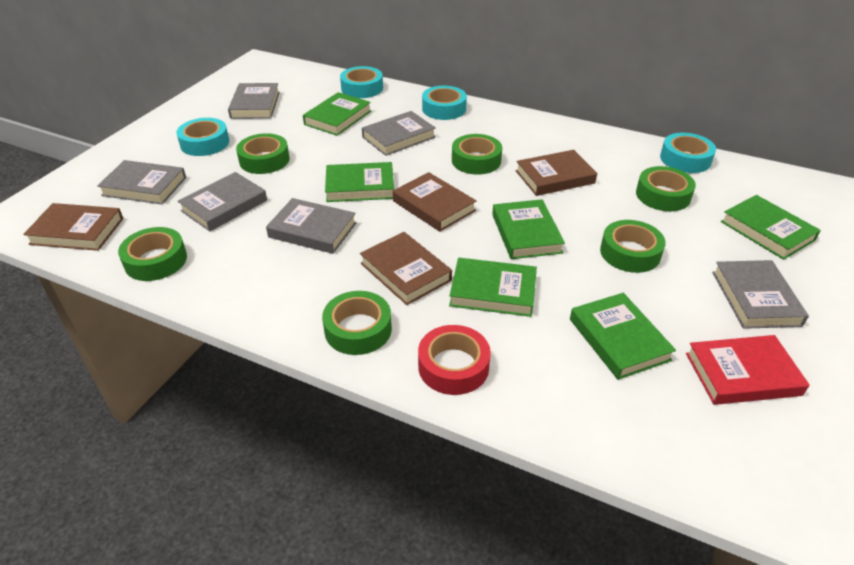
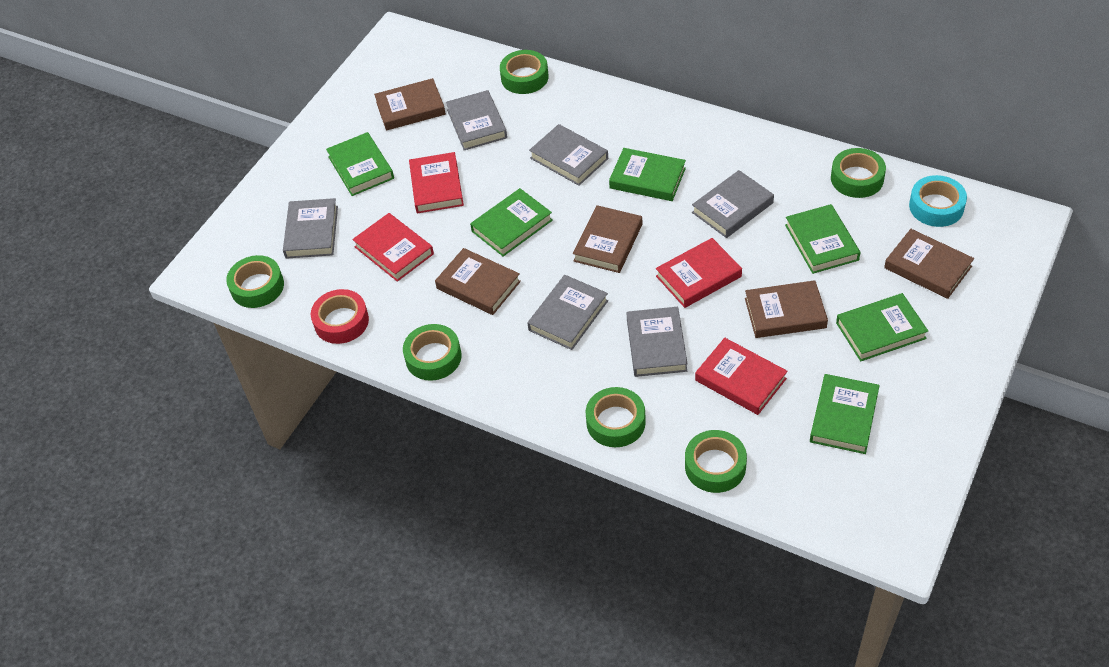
brown book: 4 -> 5
red book: 1 -> 4
turquoise tape: 4 -> 1

